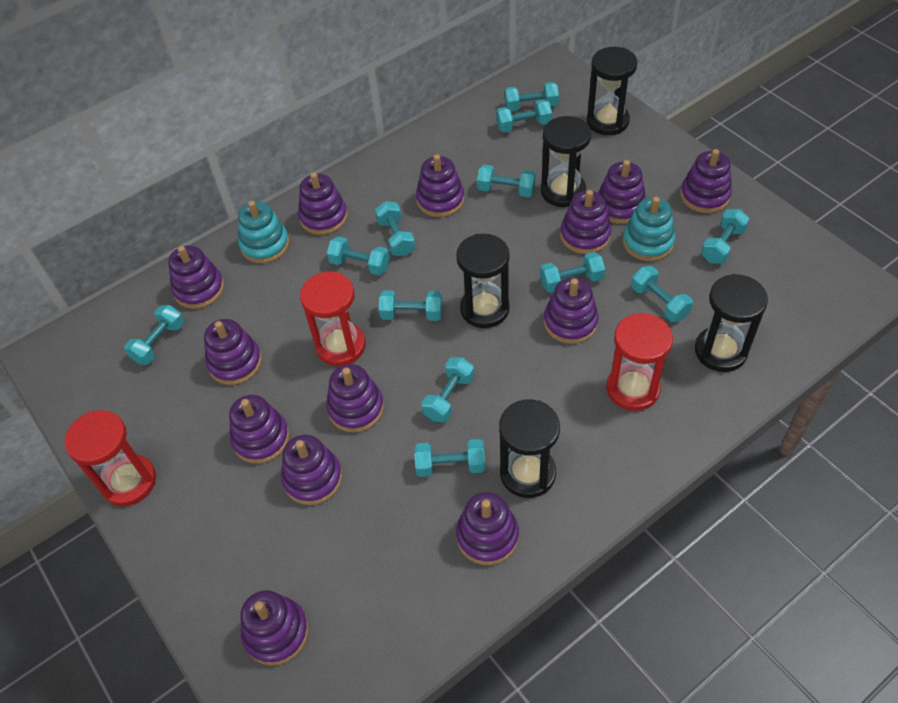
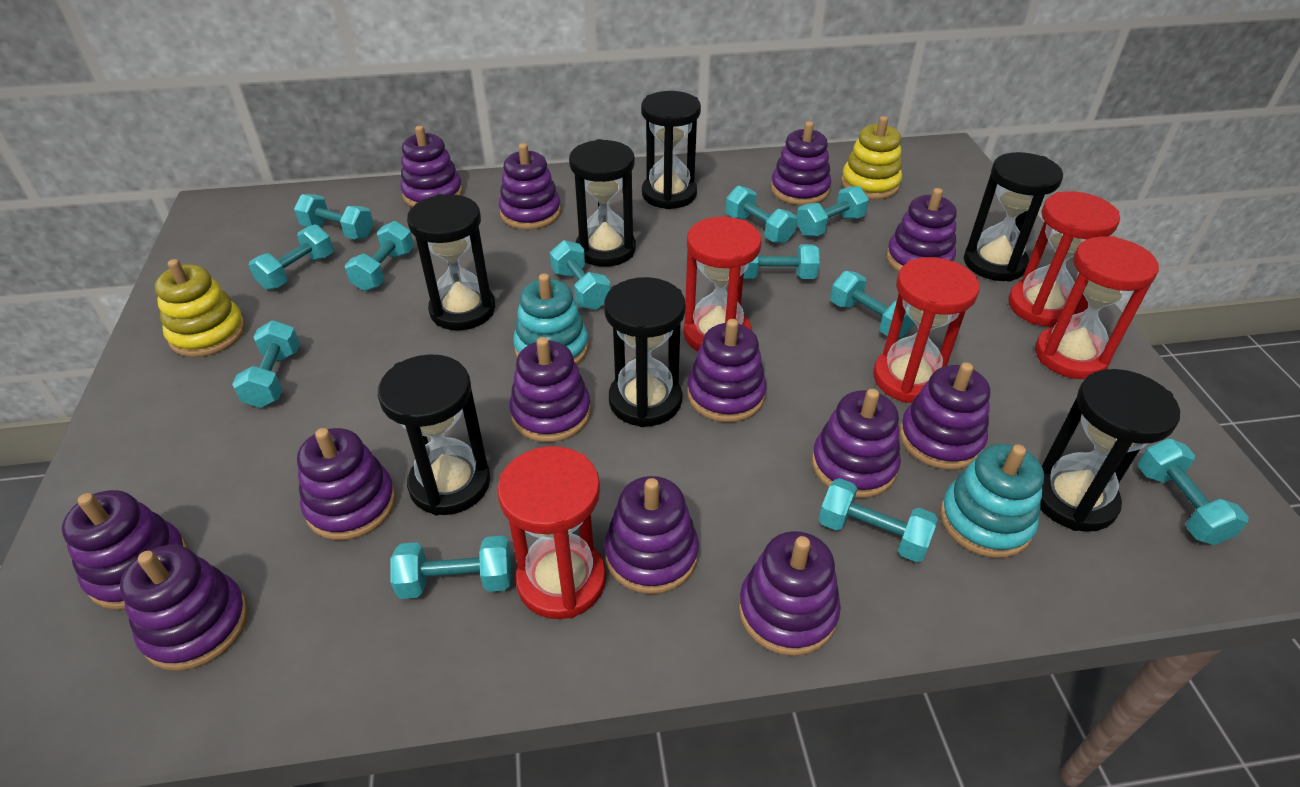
black hourglass: 5 -> 7
red hourglass: 3 -> 5
yellow stacking toy: 0 -> 2

